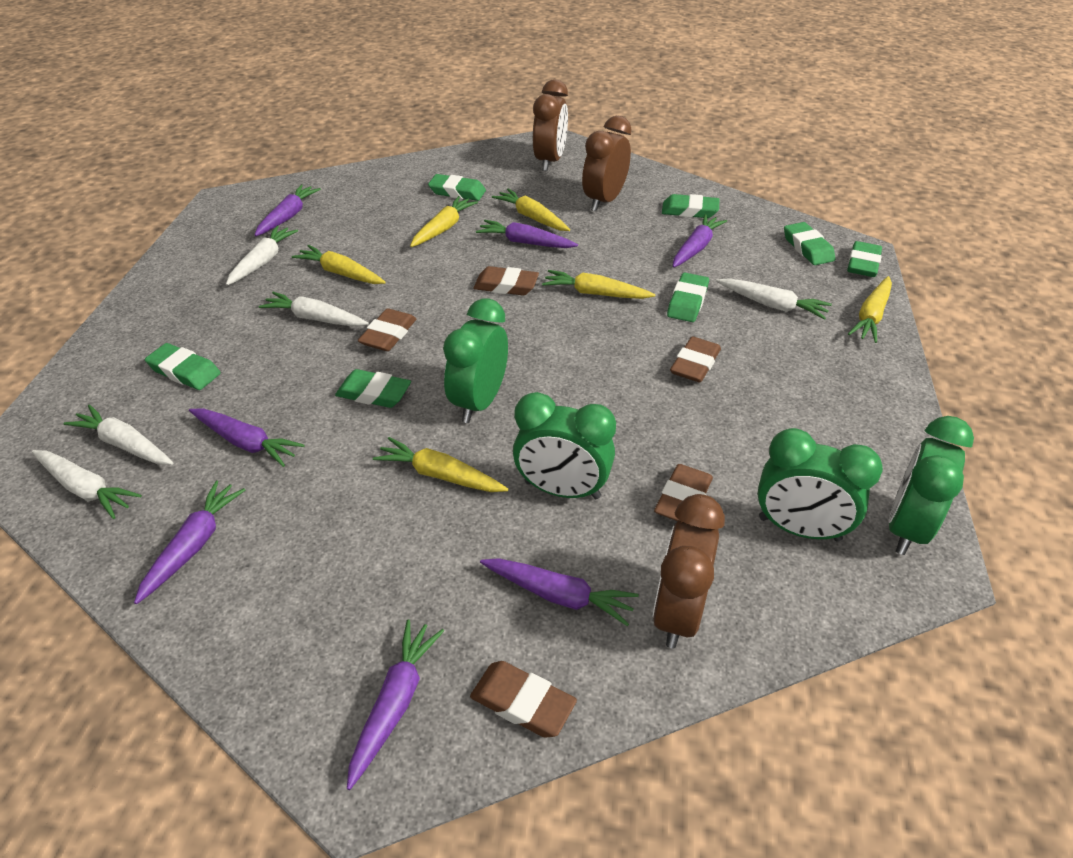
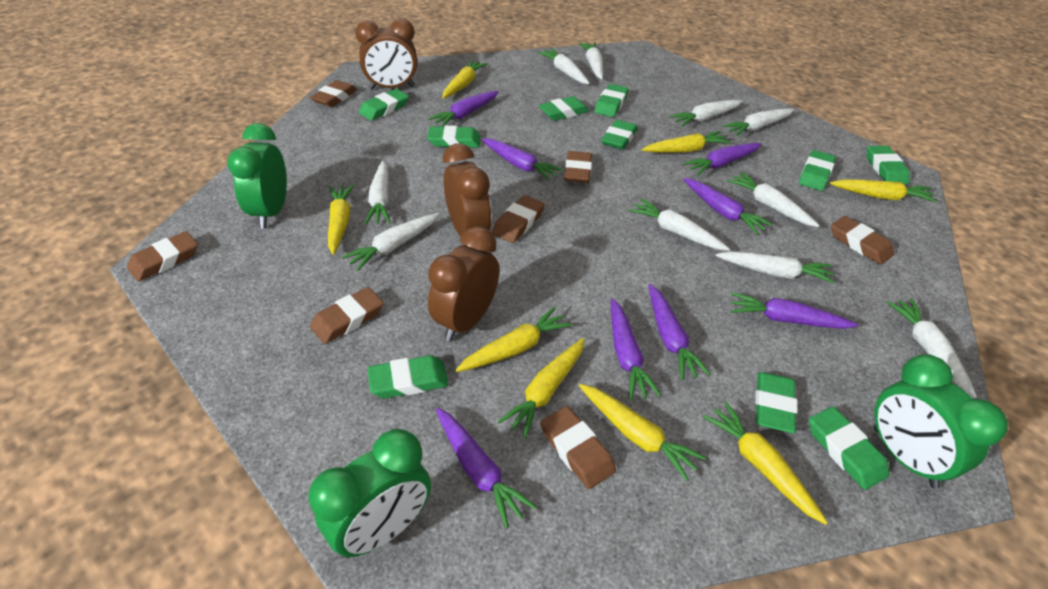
brown eraser: 5 -> 7
green clock: 4 -> 3
green eraser: 7 -> 10
purple carrot: 7 -> 8
white carrot: 5 -> 10
yellow carrot: 6 -> 8

